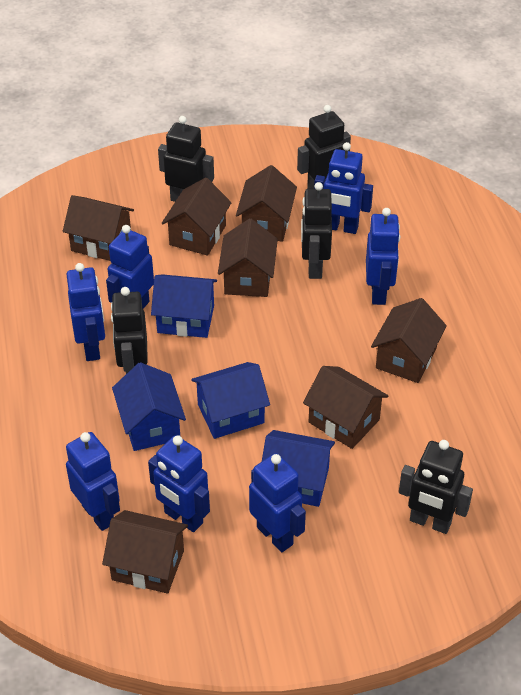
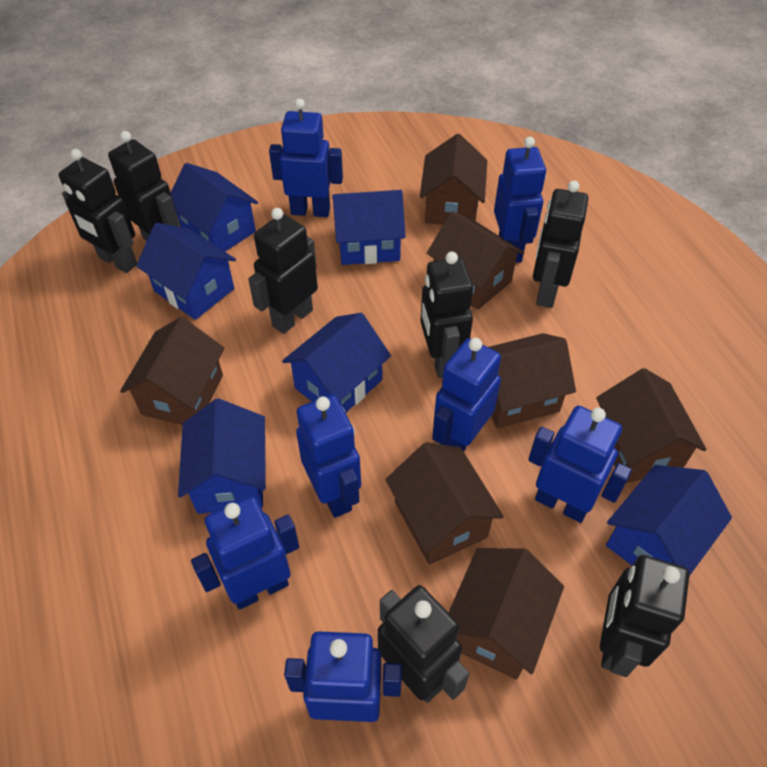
black robot: 5 -> 7
blue house: 4 -> 6

